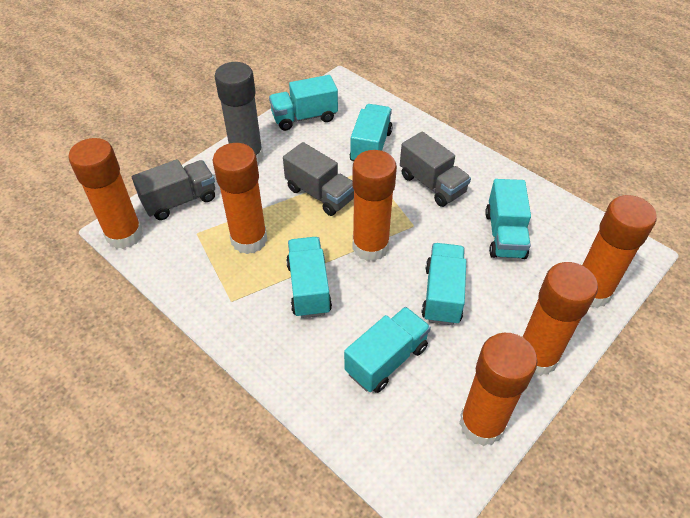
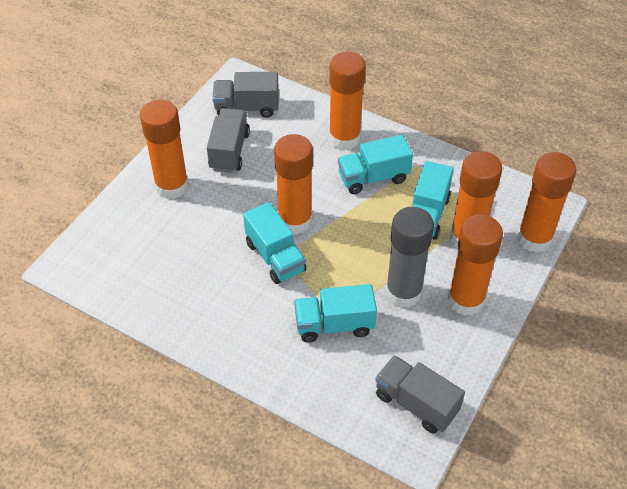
turquoise truck: 6 -> 4

